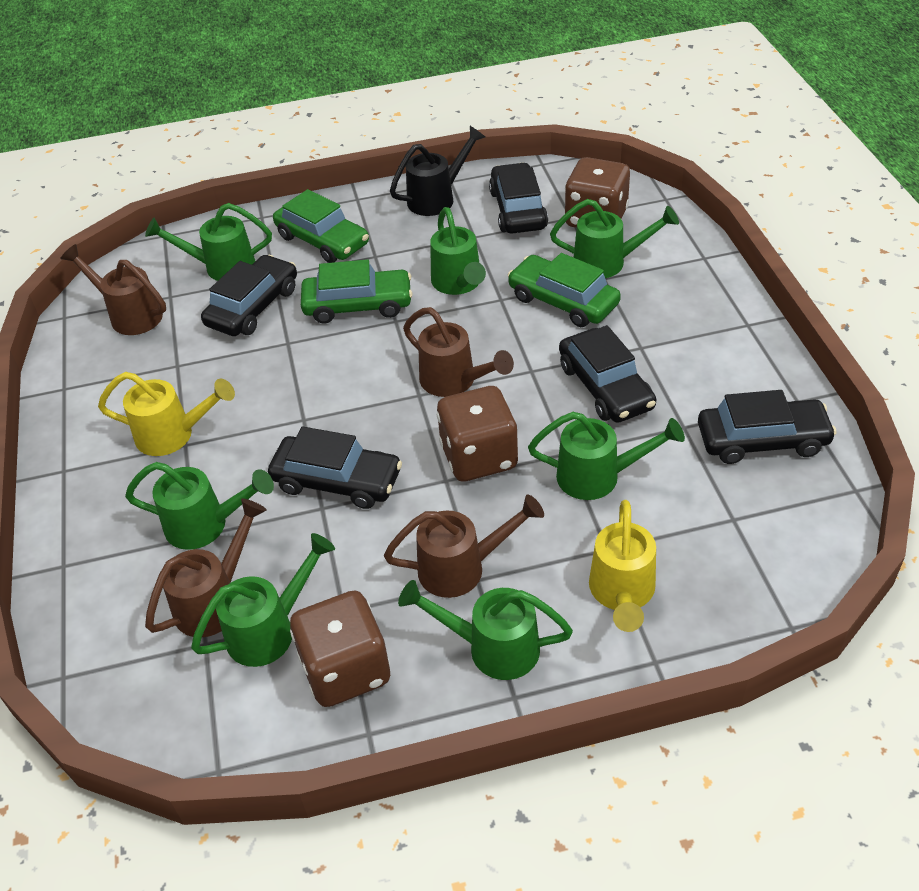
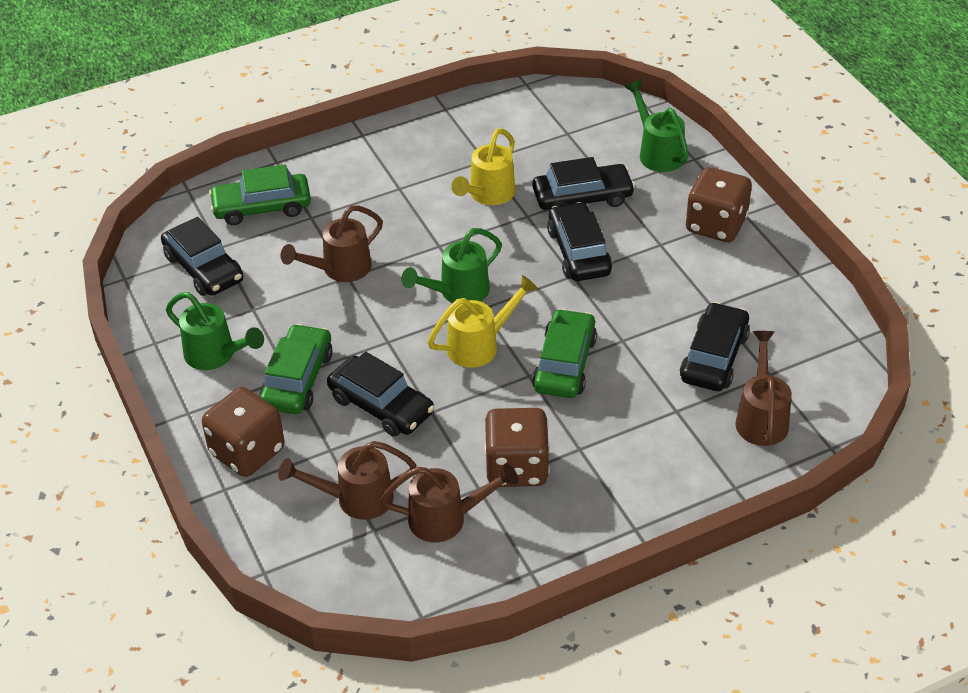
black watering can: 1 -> 0
green watering can: 7 -> 3

